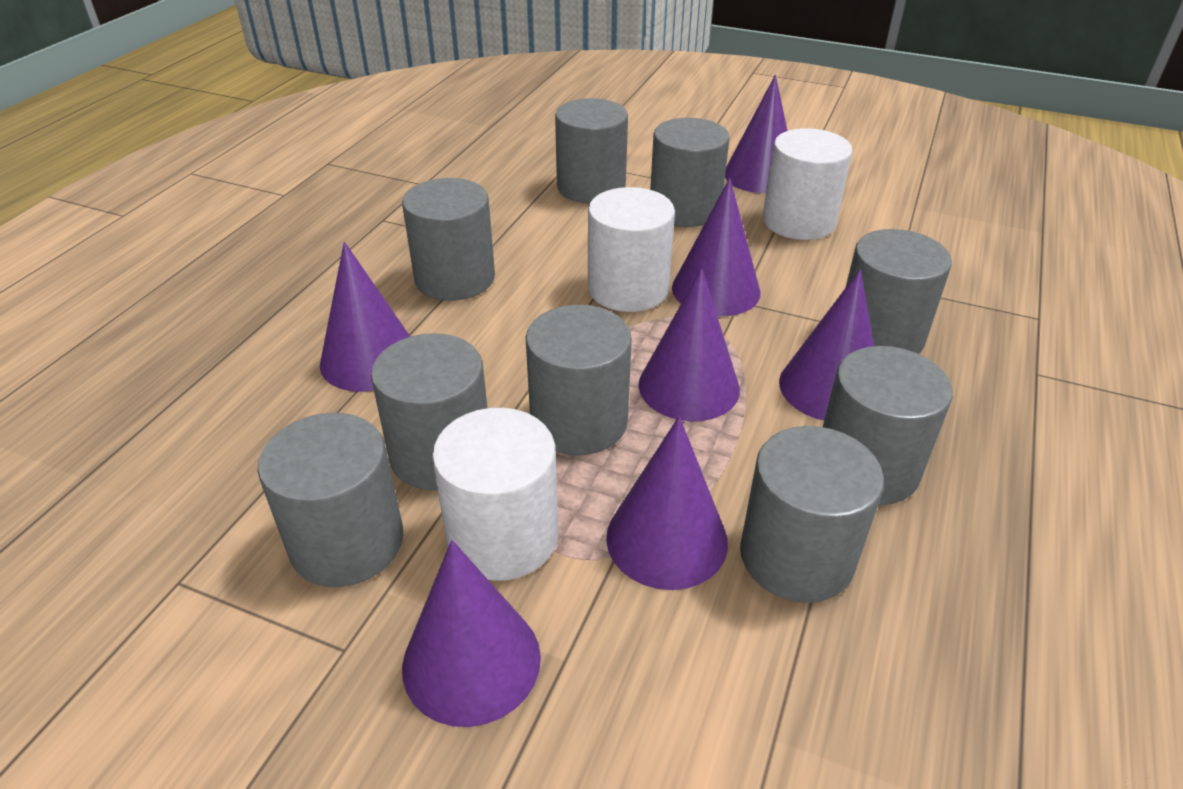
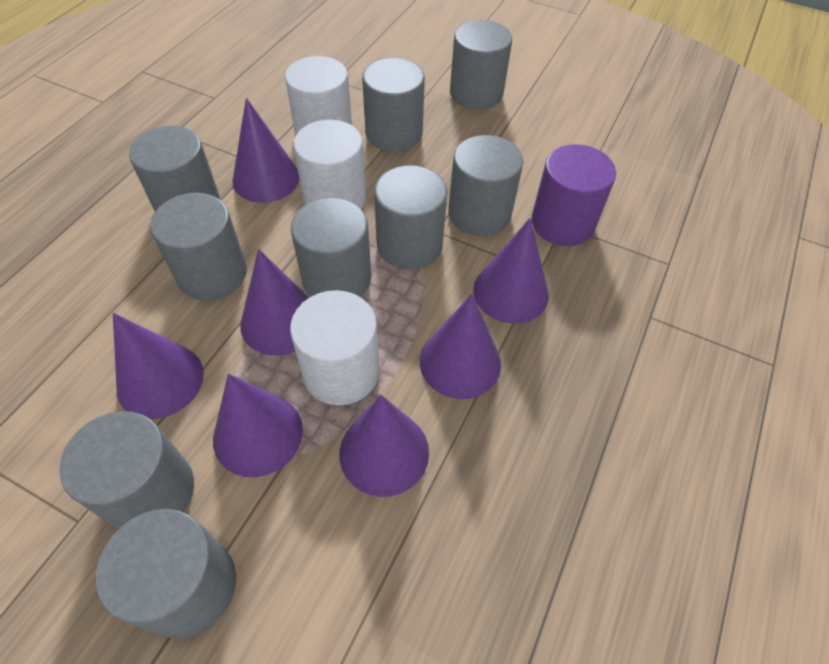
purple cylinder: 0 -> 1

